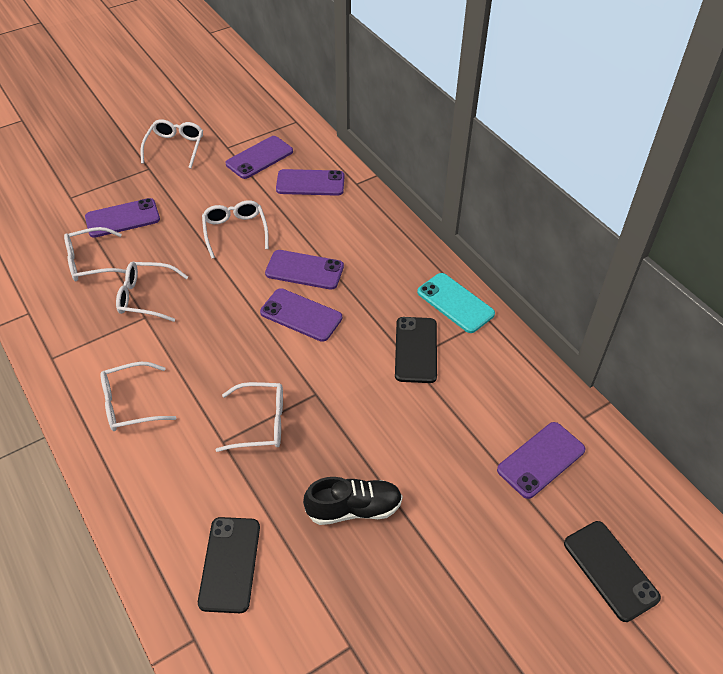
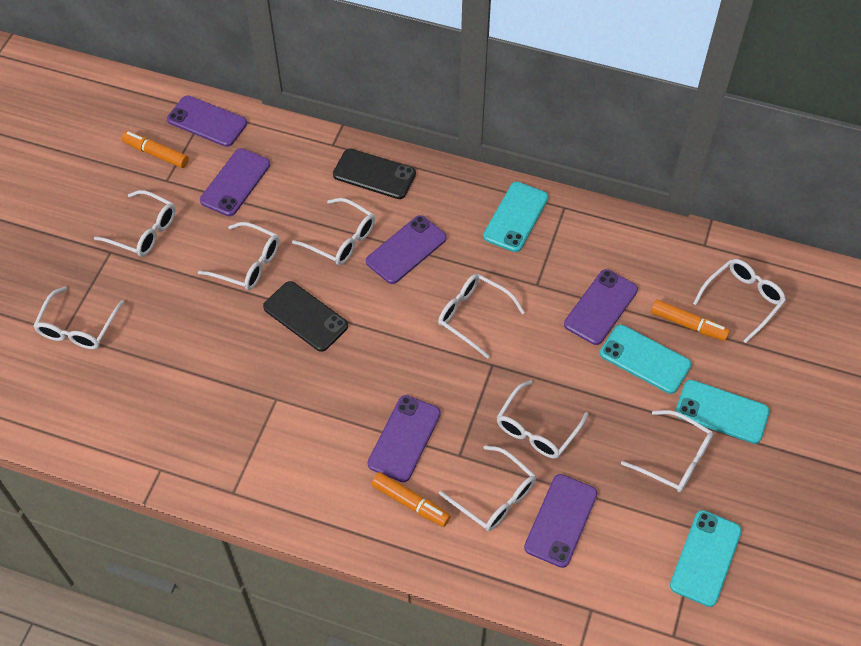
black phone: 3 -> 2
black shoe: 1 -> 0
orange marker: 0 -> 3
turquoise phone: 1 -> 4
white glasses: 6 -> 9

